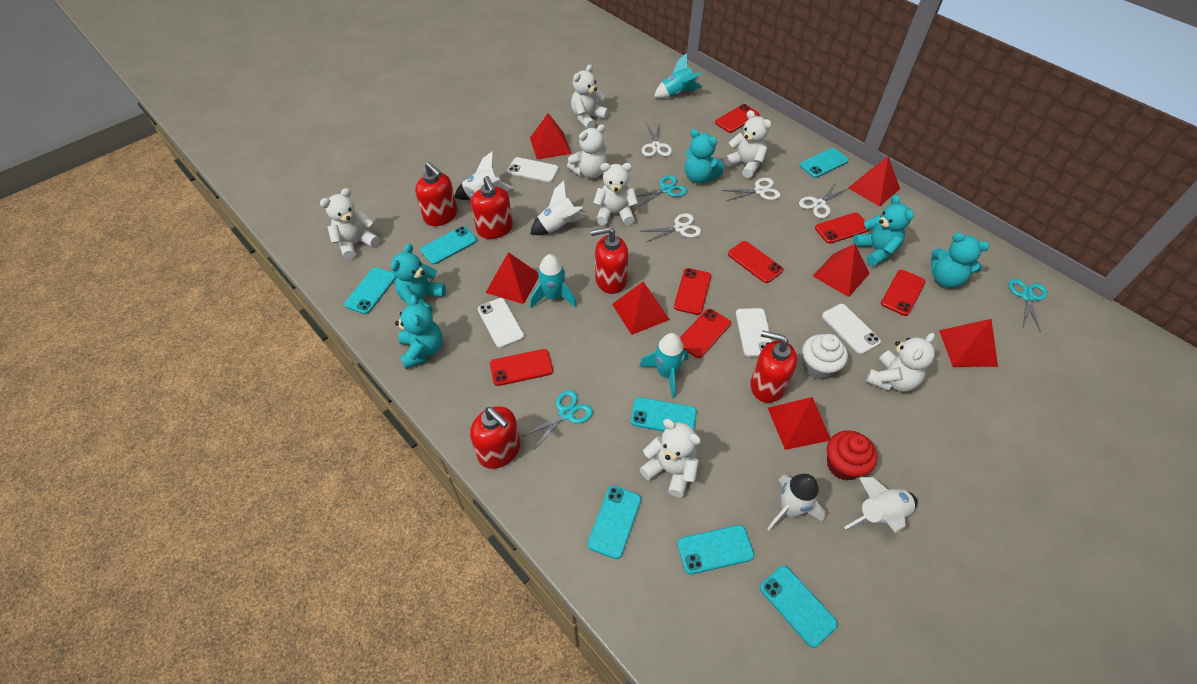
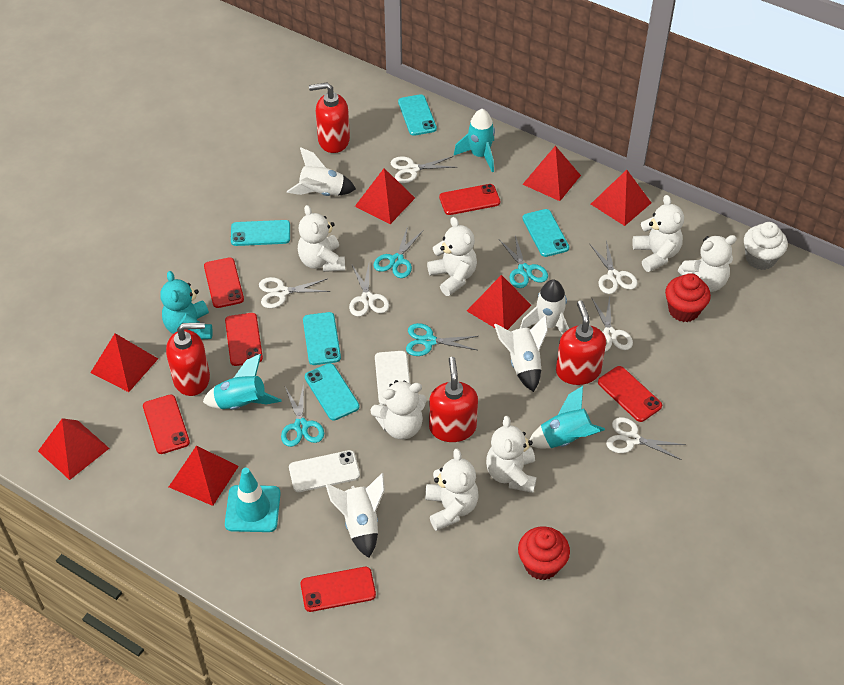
red cupcake: 1 -> 2
red phone: 7 -> 6
red soap dispenser: 5 -> 4
turquoise phone: 7 -> 5
turquoise scissors: 3 -> 4
turquoise teddy bear: 5 -> 1
turquoise traffic cone: 0 -> 1
white phone: 4 -> 2
white scissors: 4 -> 6

